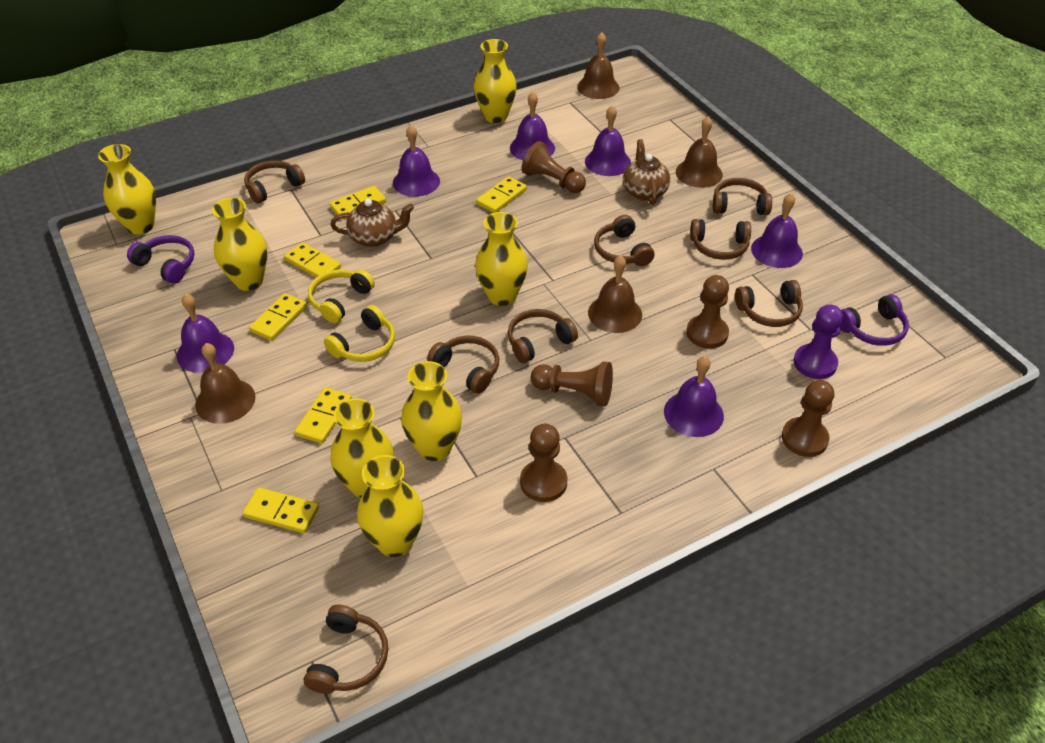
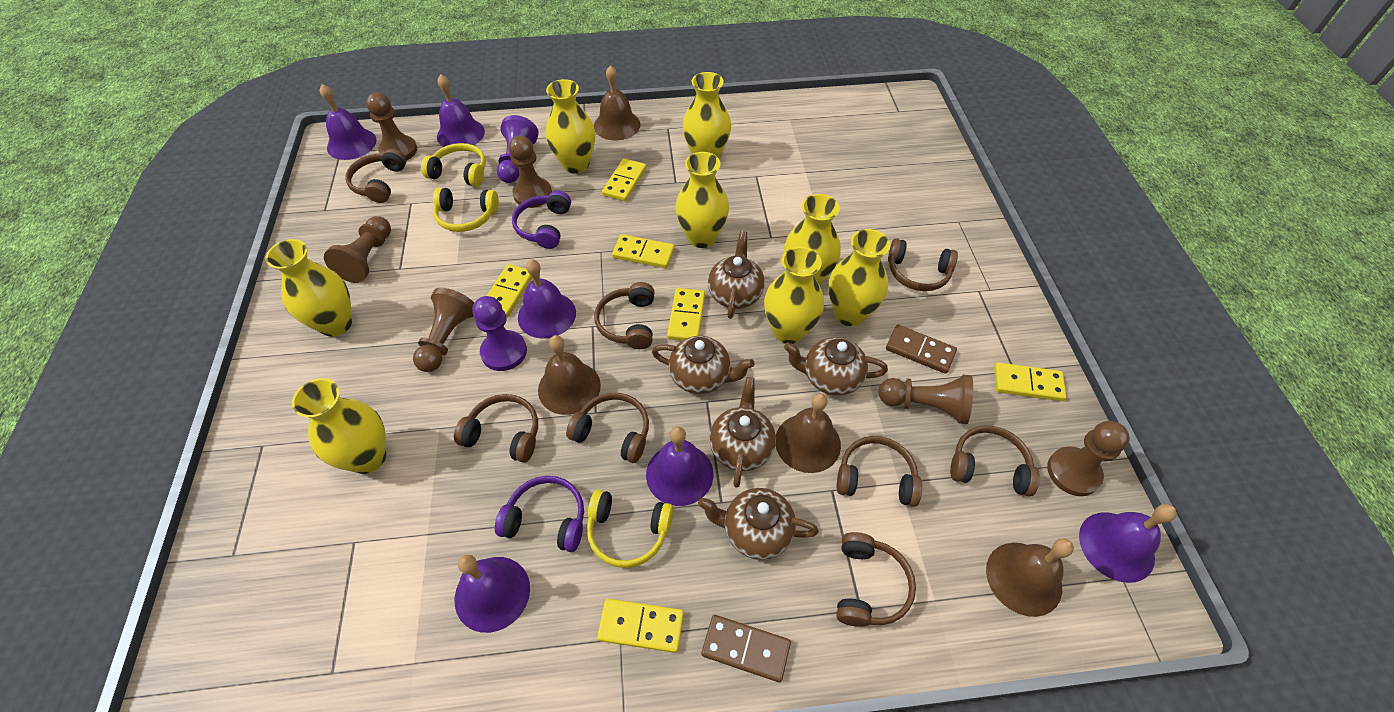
brown domino: 0 -> 2
brown pawn: 5 -> 6
brown teapot: 2 -> 5
purple pawn: 1 -> 2
yellow headphones: 2 -> 3
yellow vase: 7 -> 8

